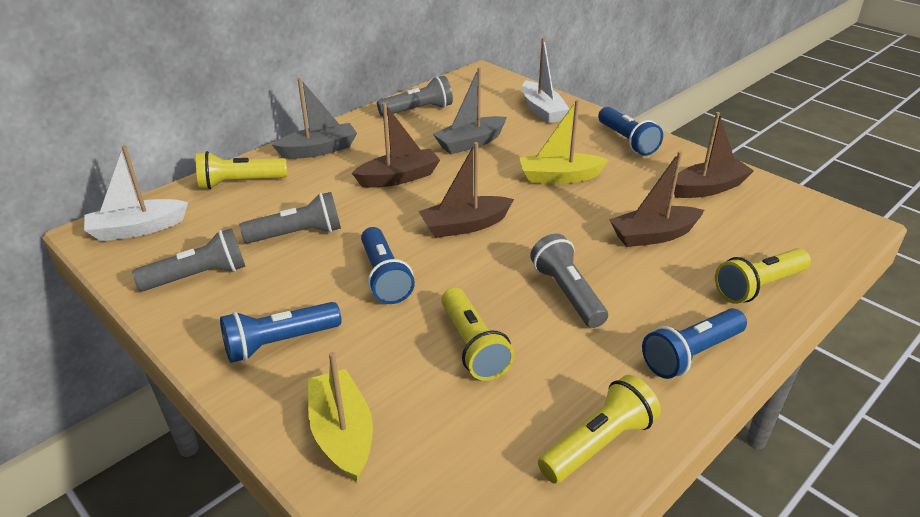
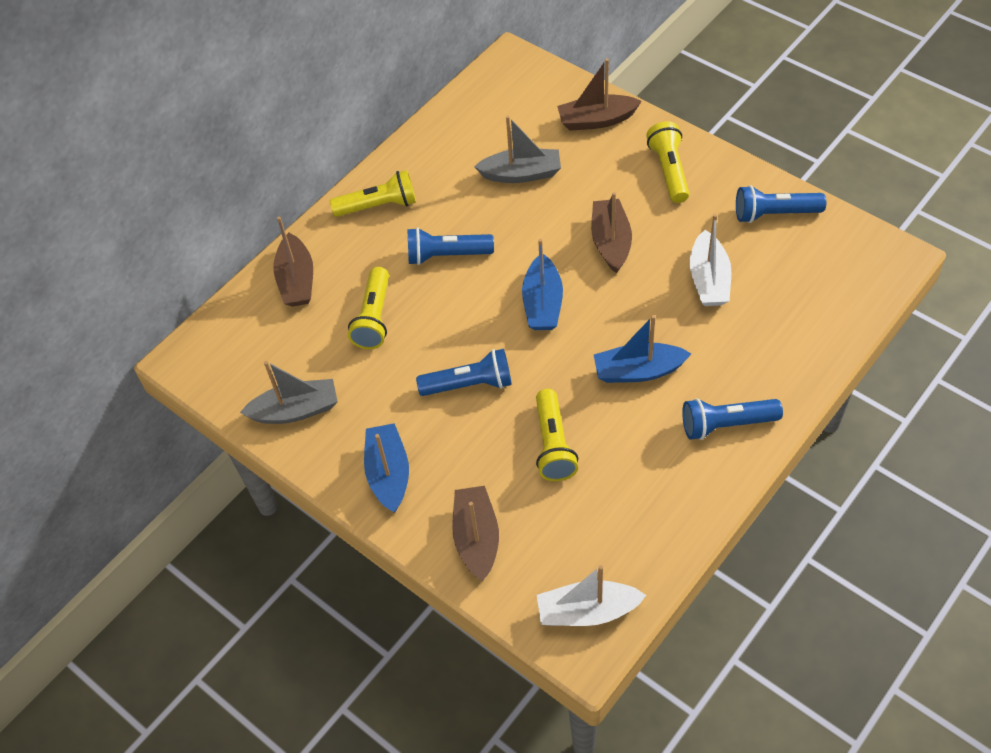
blue boat: 0 -> 3
grey flashlight: 4 -> 0
yellow boat: 2 -> 0

